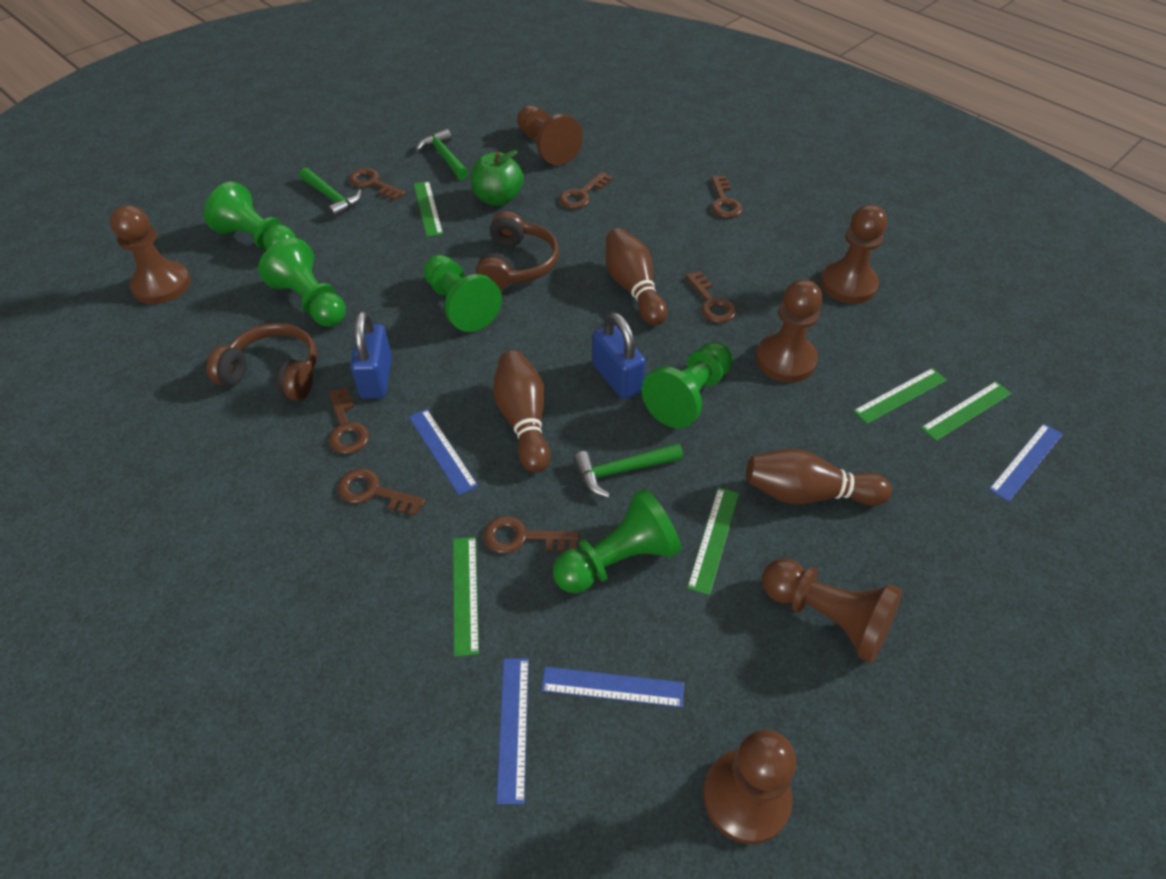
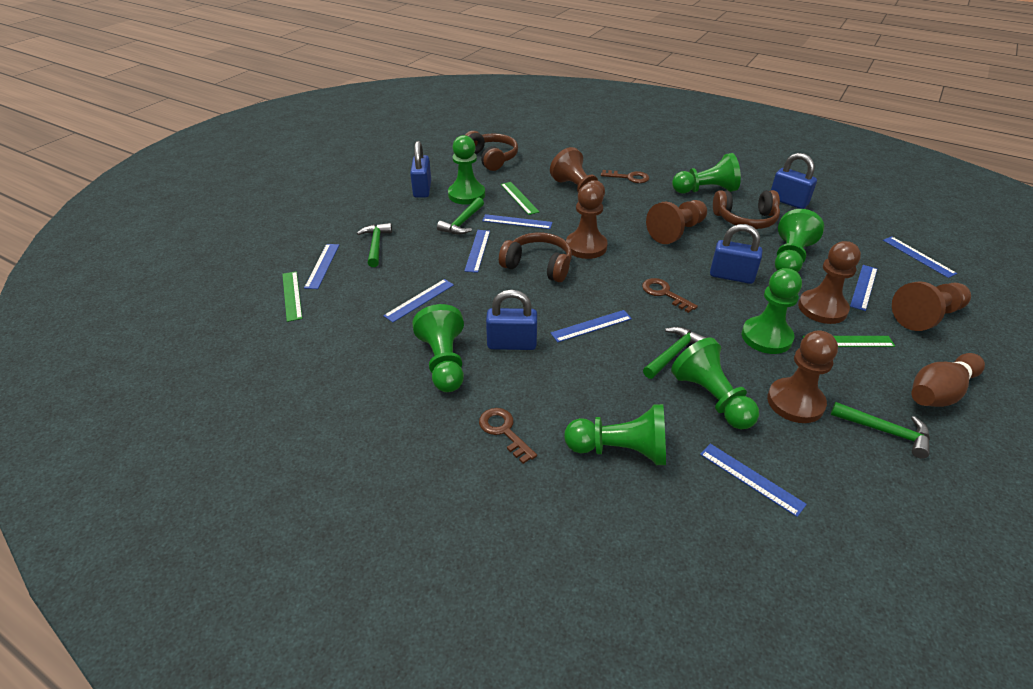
blue padlock: 2 -> 4
blue ruler: 4 -> 8
brown bowling pin: 3 -> 1
brown headphones: 2 -> 3
brown key: 7 -> 3
green apple: 1 -> 0
green hammer: 3 -> 4
green pawn: 5 -> 7
green ruler: 5 -> 3

